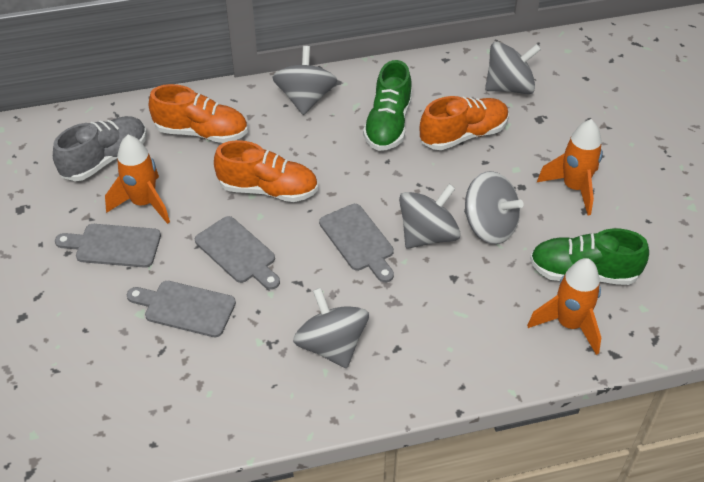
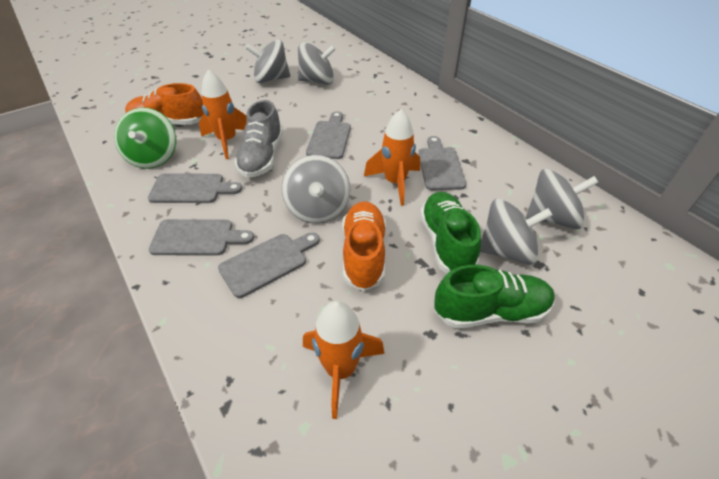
green spinning top: 0 -> 1
grey cutting board: 4 -> 5
orange shoe: 3 -> 2

